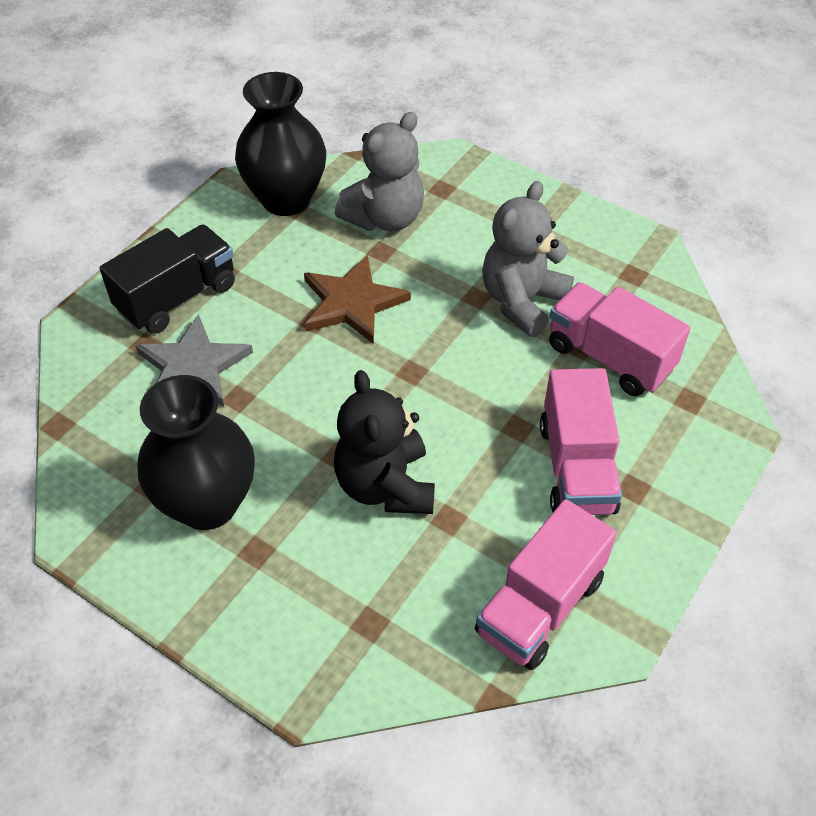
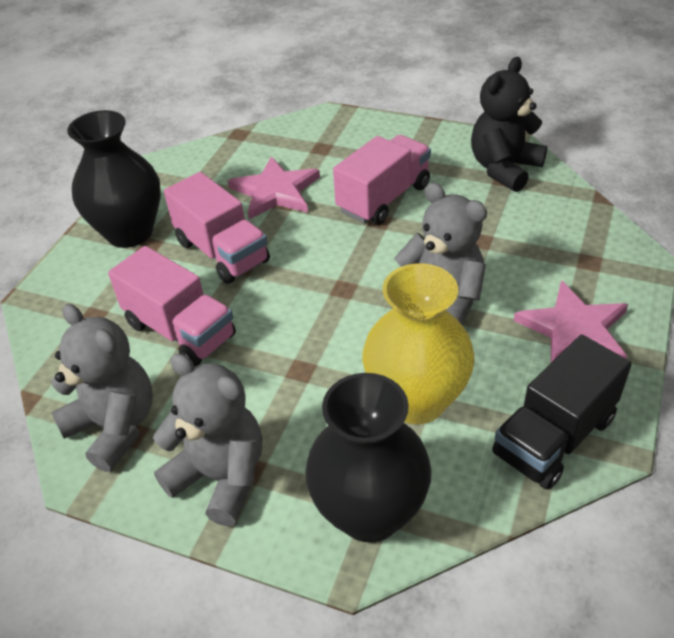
brown star: 1 -> 0
grey star: 1 -> 0
grey teddy bear: 2 -> 3
pink star: 0 -> 2
yellow vase: 0 -> 1

